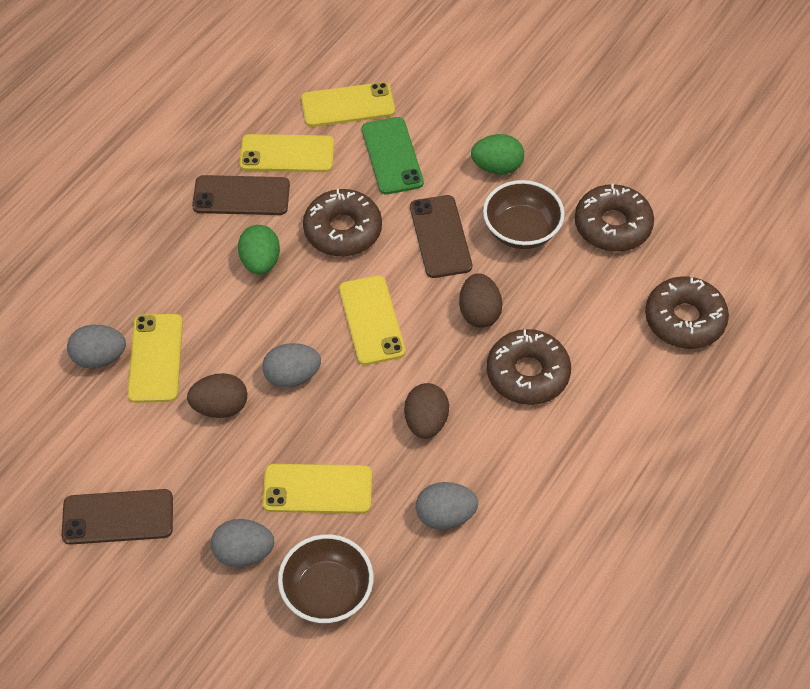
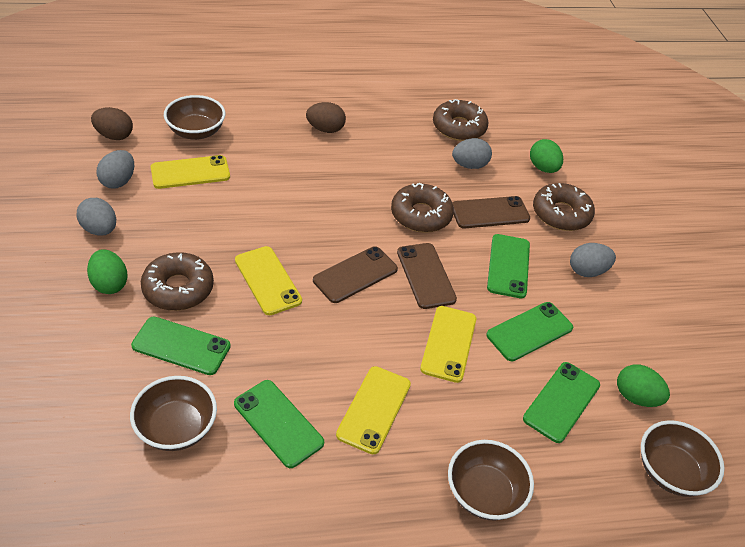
brown bowl: 2 -> 4
brown egg: 3 -> 2
green egg: 2 -> 3
green phone: 1 -> 5
yellow phone: 5 -> 4

